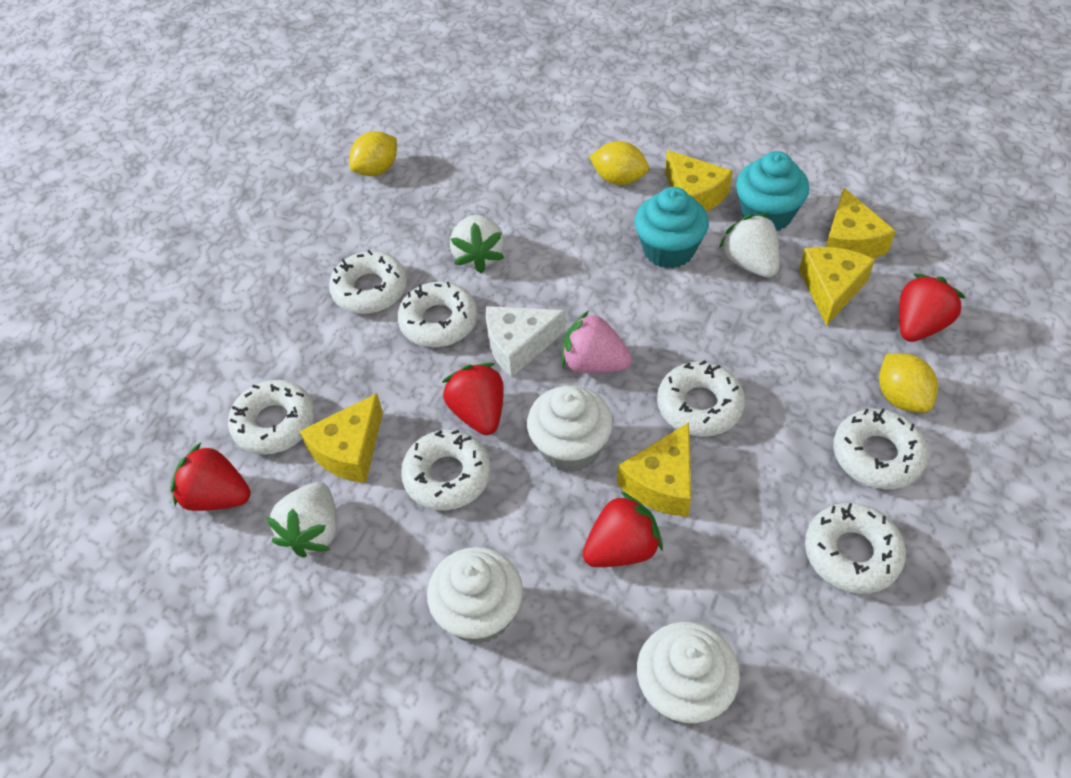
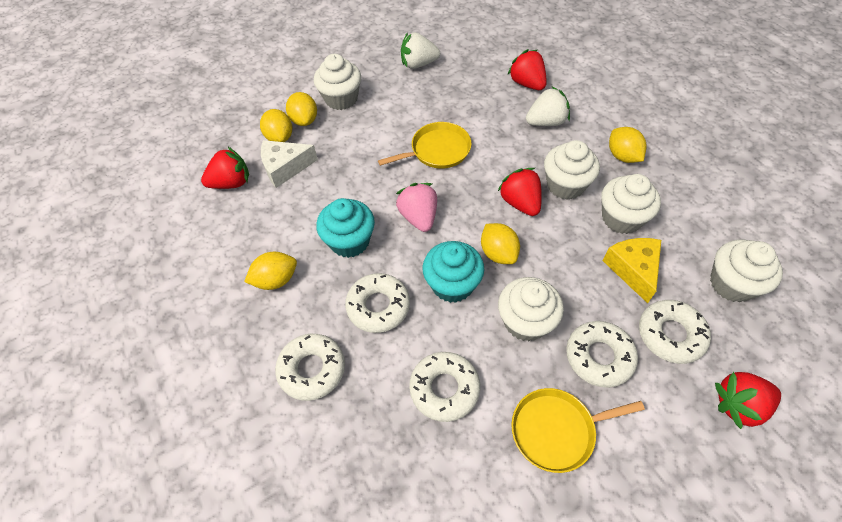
white cupcake: 3 -> 5
white donut: 7 -> 5
white strawberry: 3 -> 2
yellow cheese: 5 -> 1
yellow lemon: 3 -> 5
yellow pan: 0 -> 2

